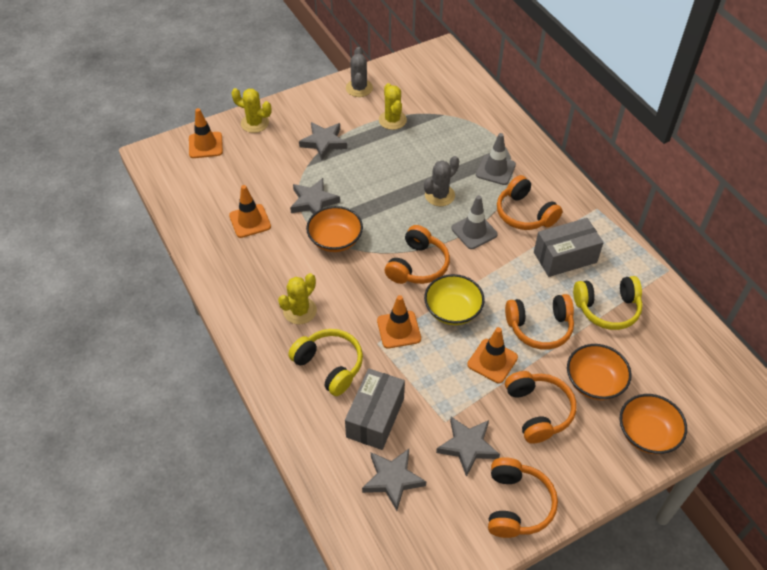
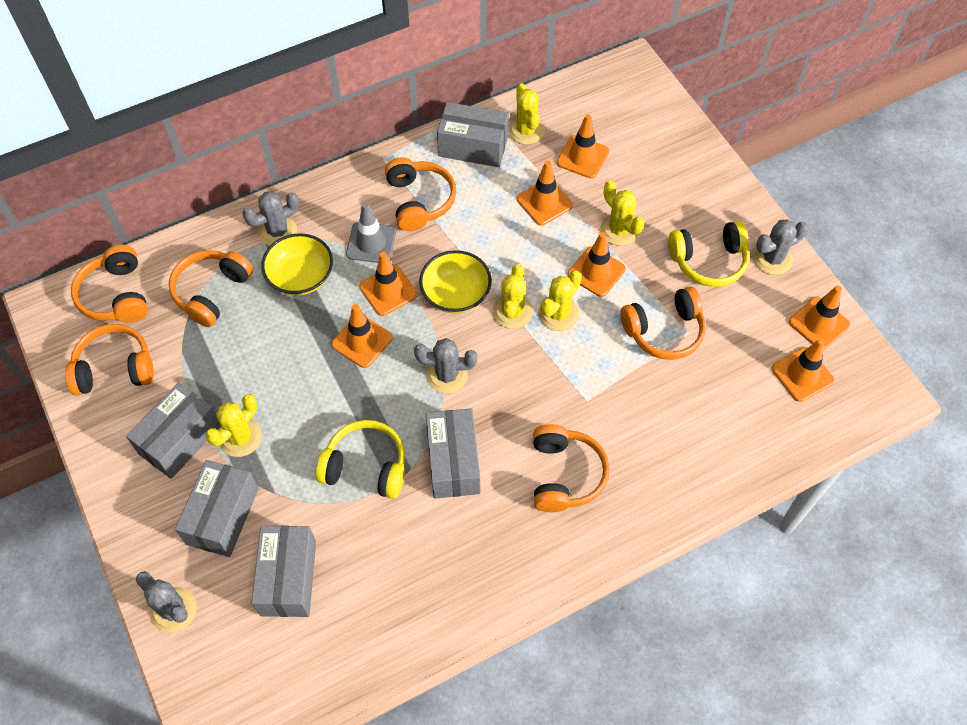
grey box: 2 -> 5
grey cactus: 2 -> 4
grey star: 4 -> 0
grey traffic cone: 2 -> 1
orange bowl: 3 -> 0
orange headphones: 5 -> 6
orange traffic cone: 4 -> 7
yellow bowl: 1 -> 2
yellow cactus: 3 -> 5

